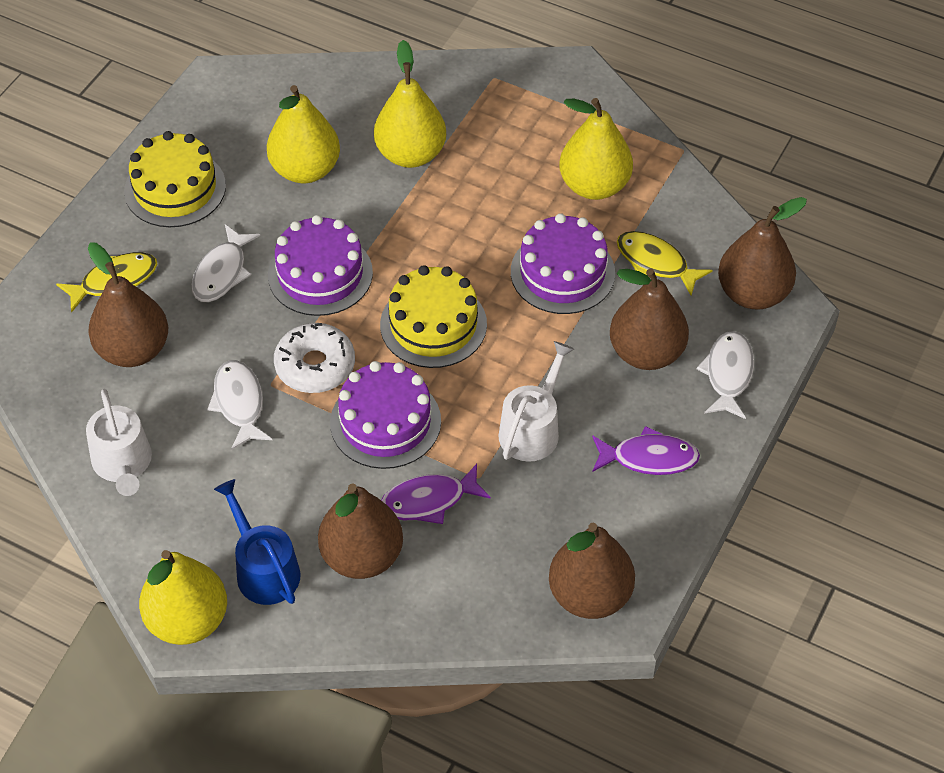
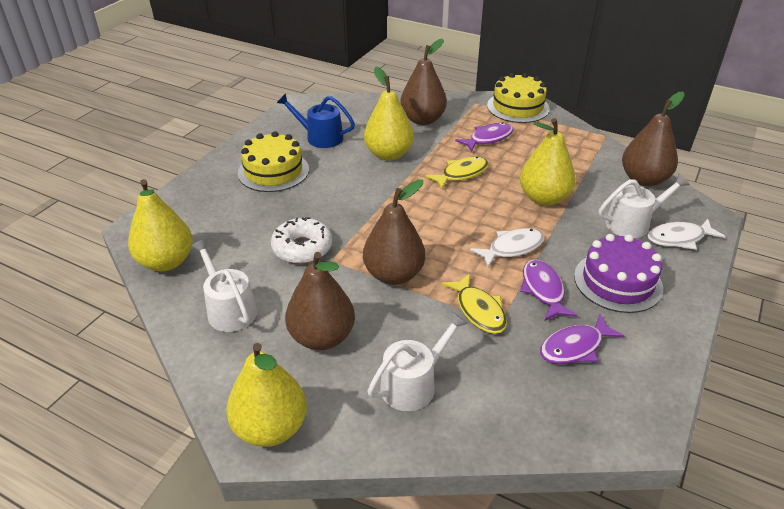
brown pear: 5 -> 4
purple cake: 3 -> 1
purple fish: 2 -> 3
white fish: 3 -> 2
white watering can: 2 -> 3

